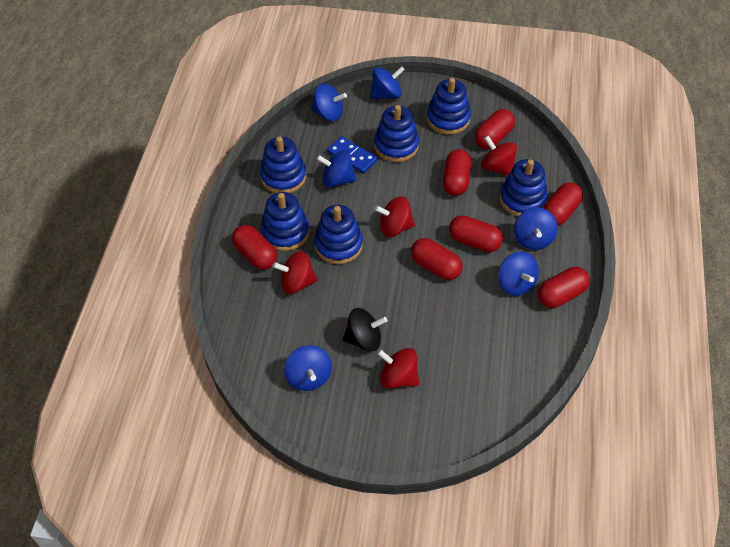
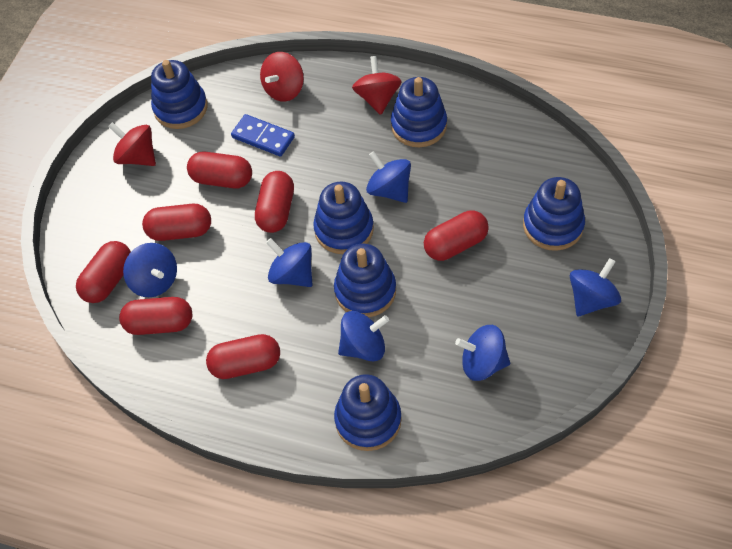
black spinning top: 1 -> 0
red spinning top: 4 -> 3

